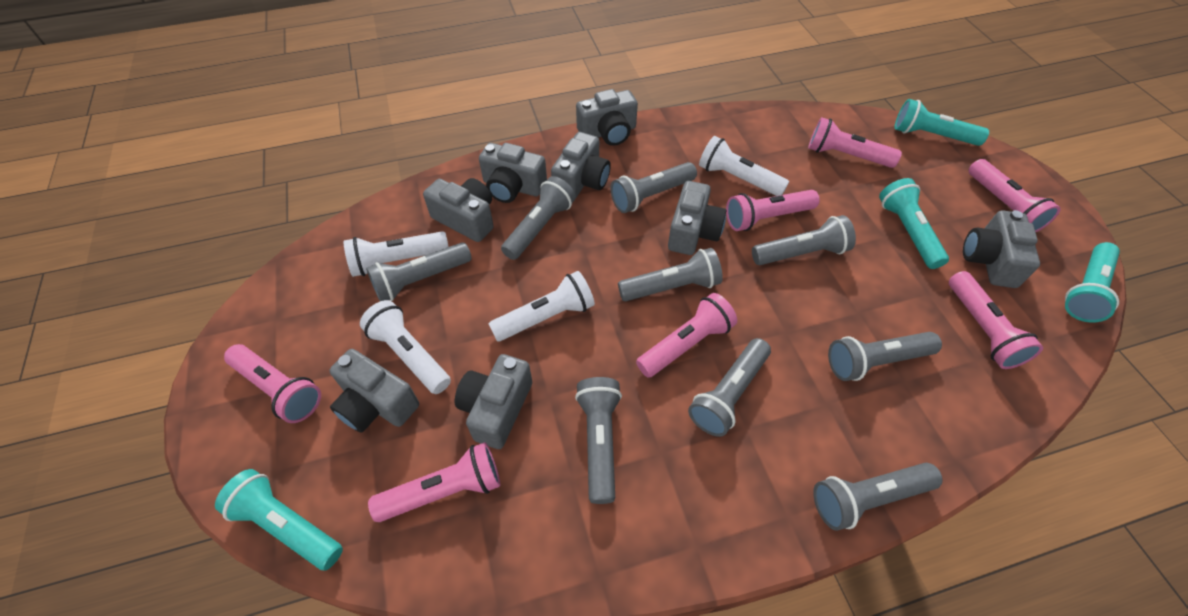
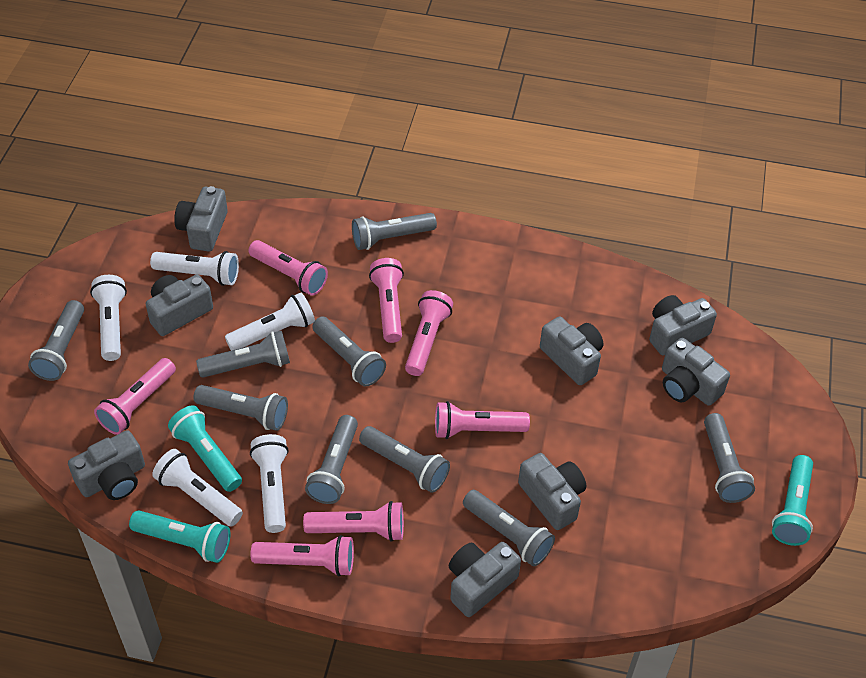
turquoise flashlight: 4 -> 3
white flashlight: 4 -> 5

